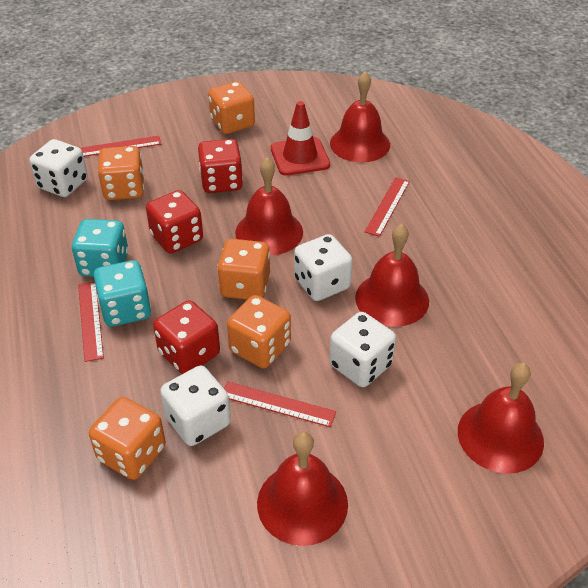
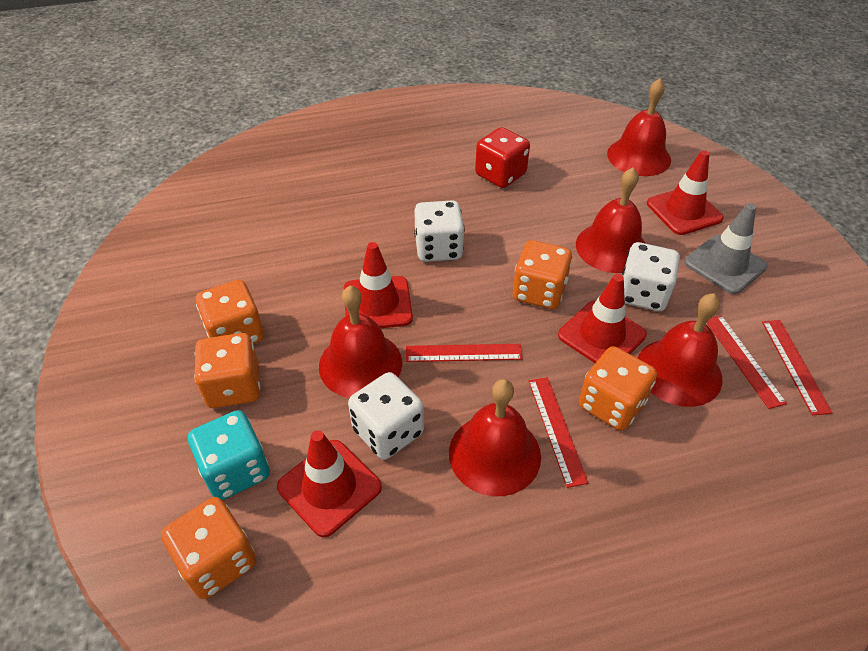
grey traffic cone: 0 -> 1
red dice: 3 -> 1
red traffic cone: 1 -> 4
turquoise dice: 2 -> 1
white dice: 4 -> 3

